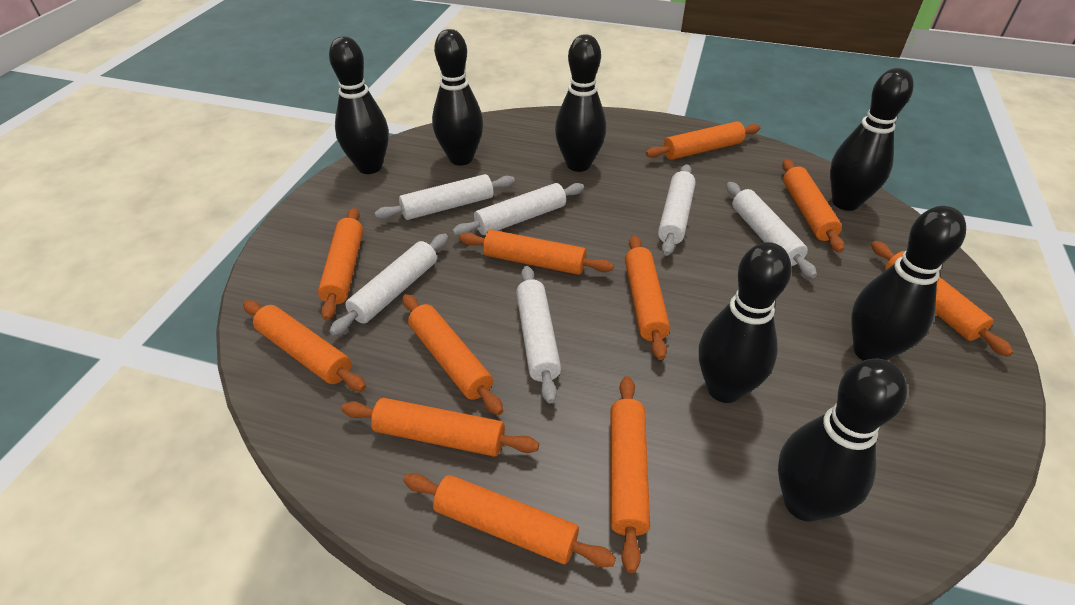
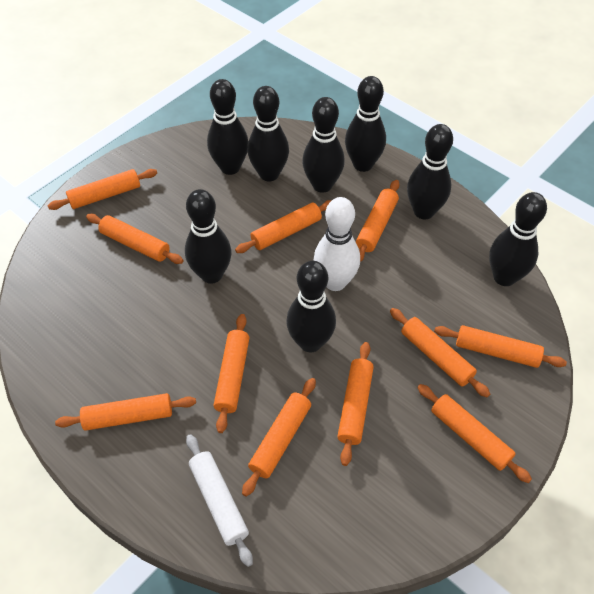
black bowling pin: 7 -> 8
white bowling pin: 0 -> 1
white rolling pin: 6 -> 1

